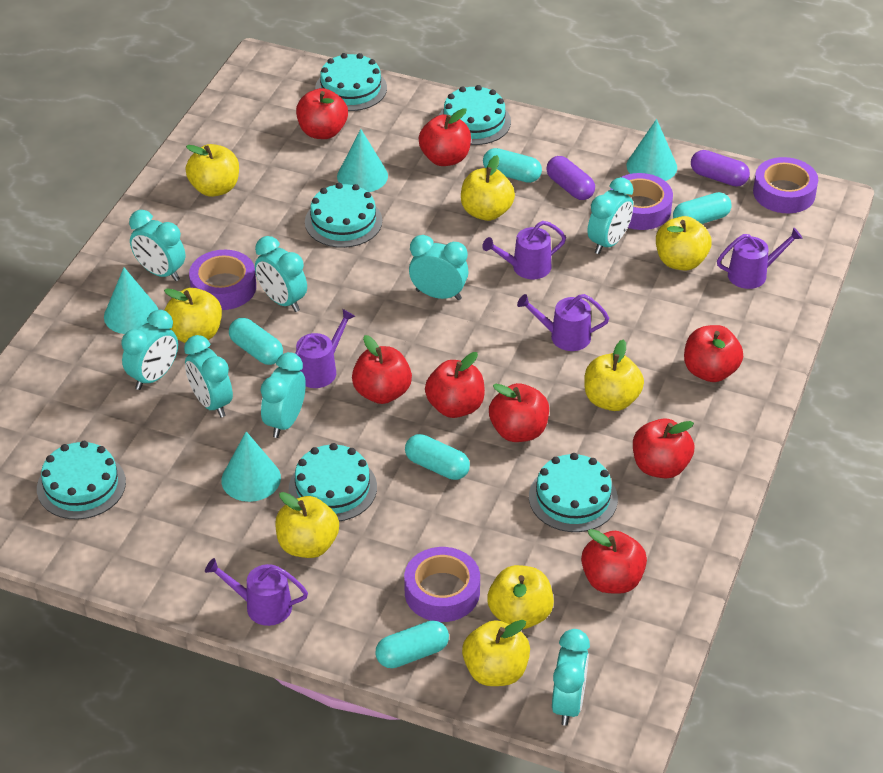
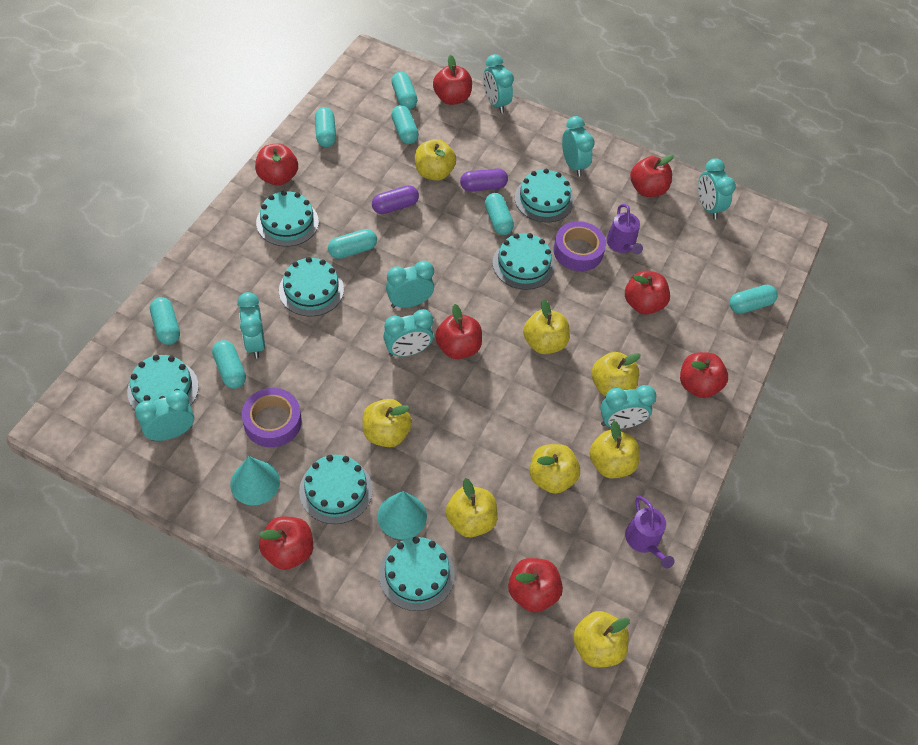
purple tape: 4 -> 2
purple watering can: 5 -> 2
turquoise cake: 6 -> 7
turquoise capsule: 5 -> 8
turquoise cone: 4 -> 2

